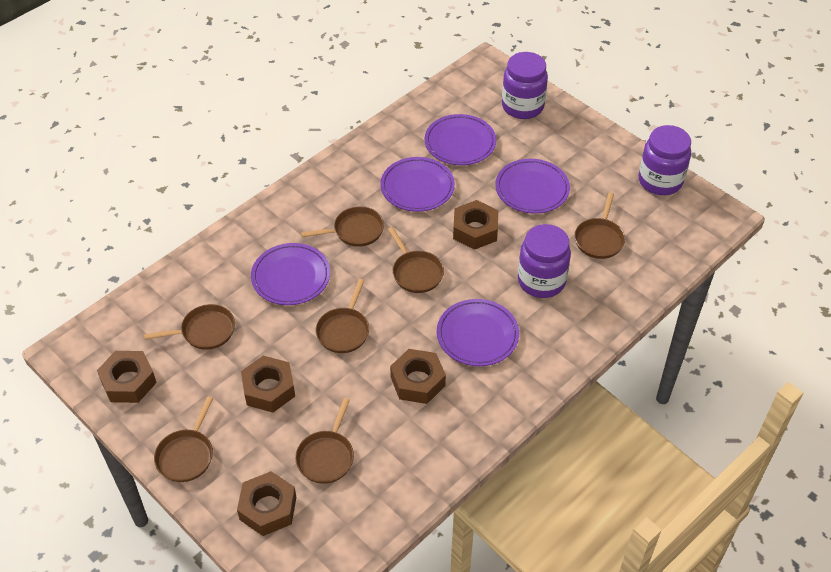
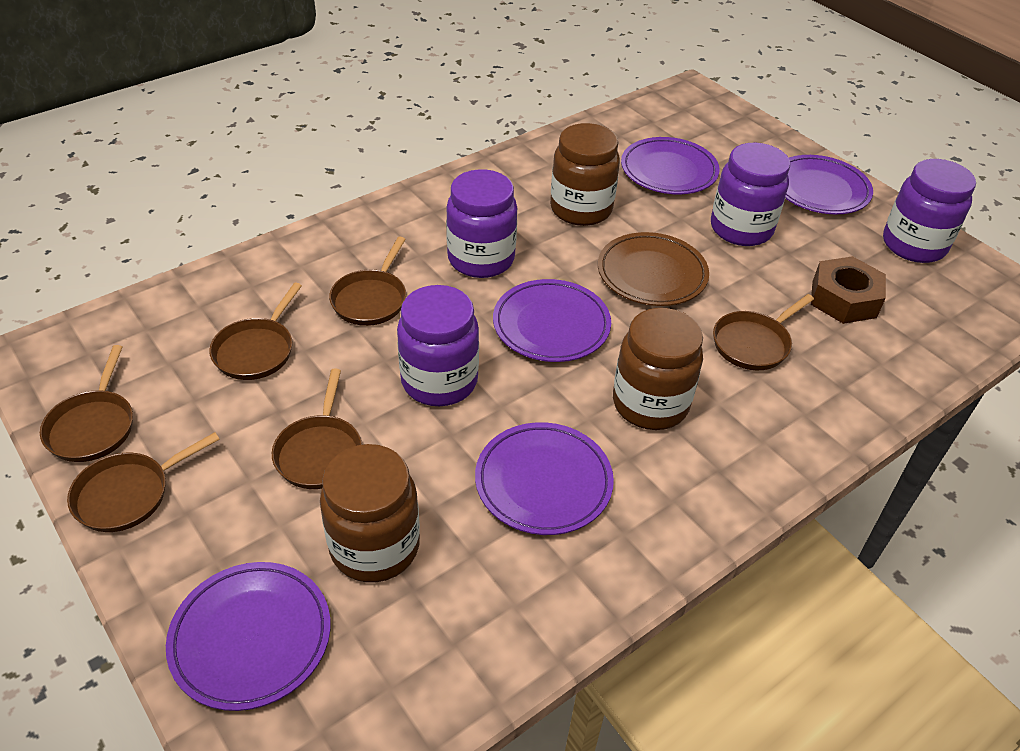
brown jar: 0 -> 3
brown nut: 5 -> 1
brown pan: 7 -> 6
brown plate: 0 -> 1
purple jar: 3 -> 4

